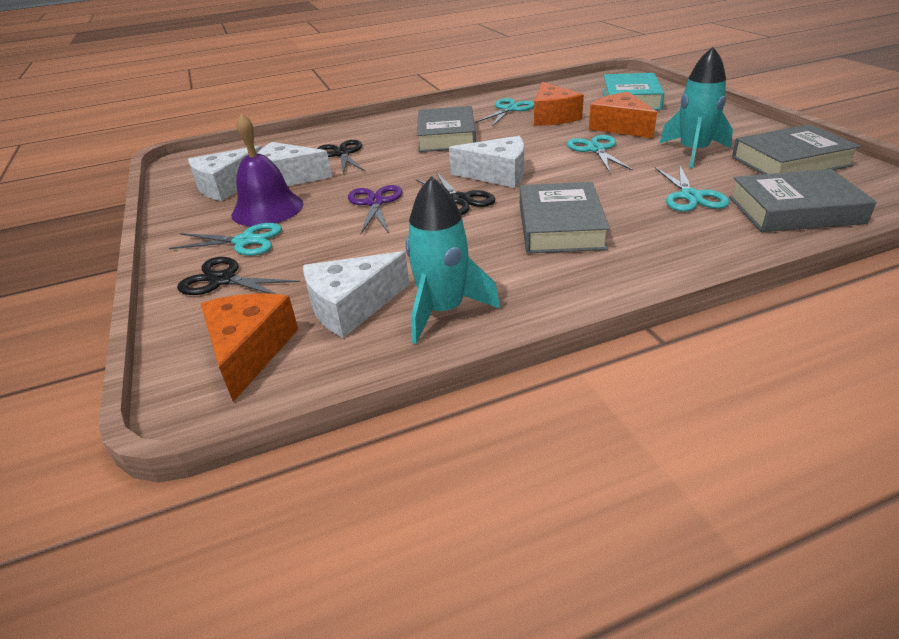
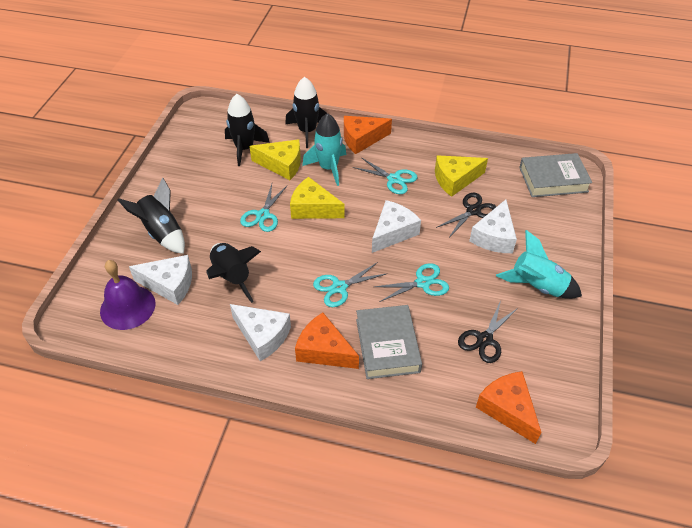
black rocket: 0 -> 4
black scissors: 3 -> 2
grey book: 4 -> 2
purple scissors: 1 -> 0
turquoise book: 1 -> 0
yellow cheese: 0 -> 3

